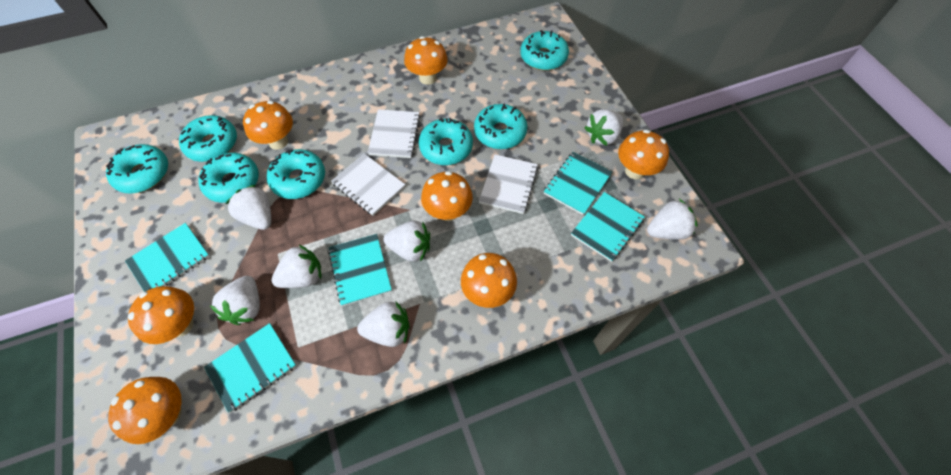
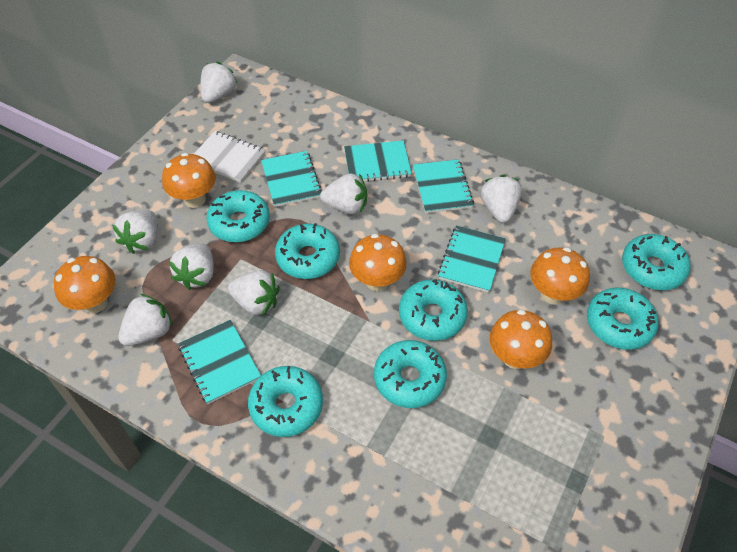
orange mushroom: 7 -> 5
white notebook: 3 -> 1

